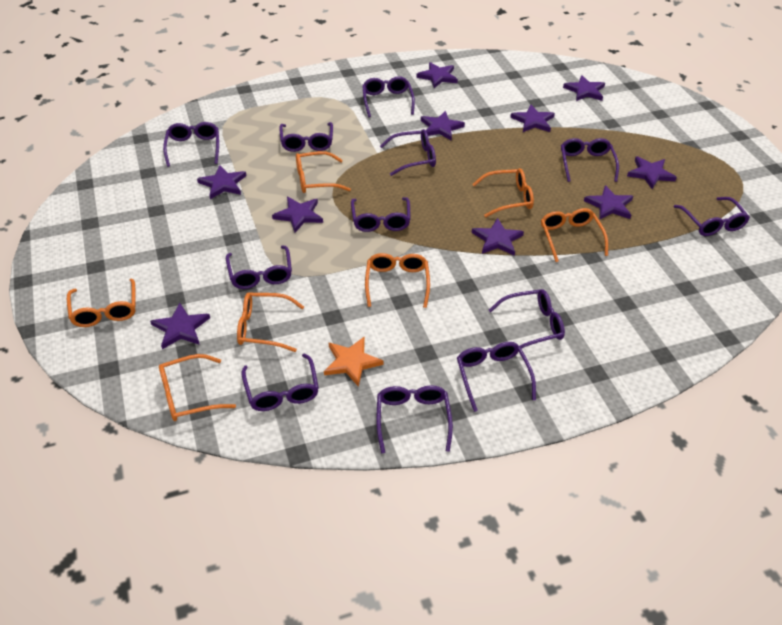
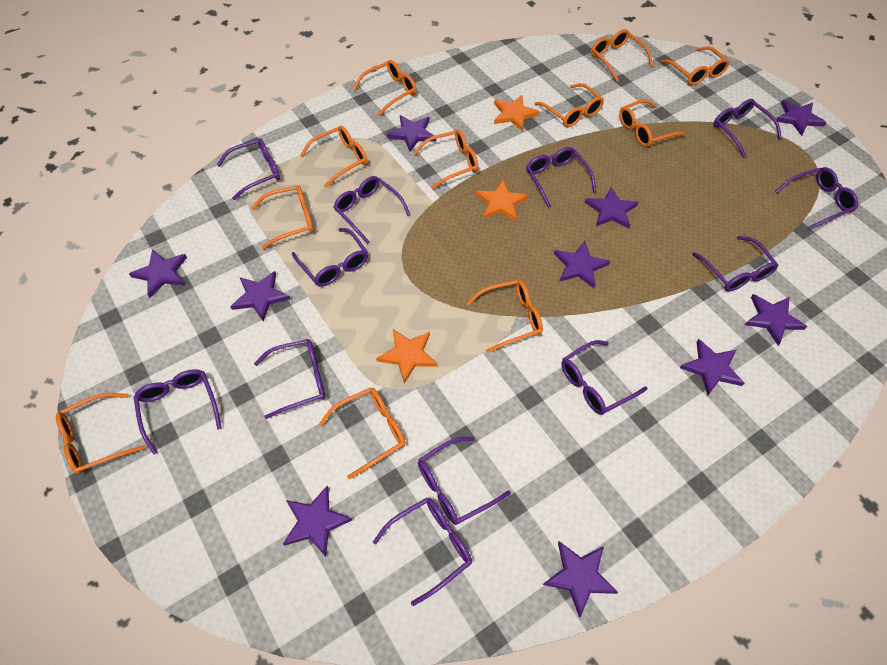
orange glasses: 7 -> 11
orange star: 1 -> 3

